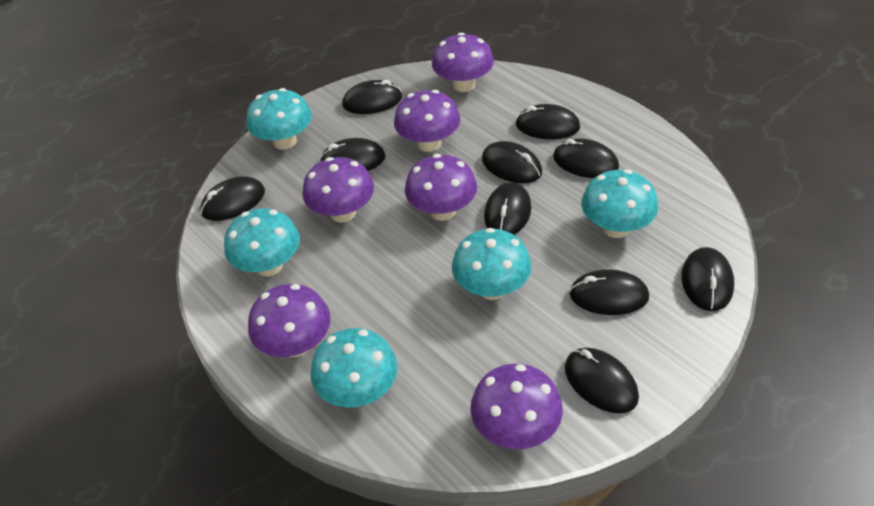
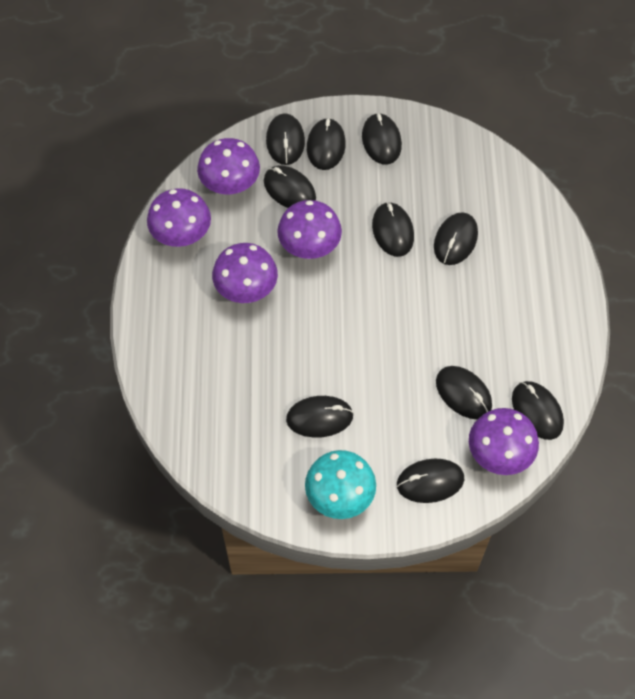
purple mushroom: 6 -> 5
turquoise mushroom: 5 -> 1

